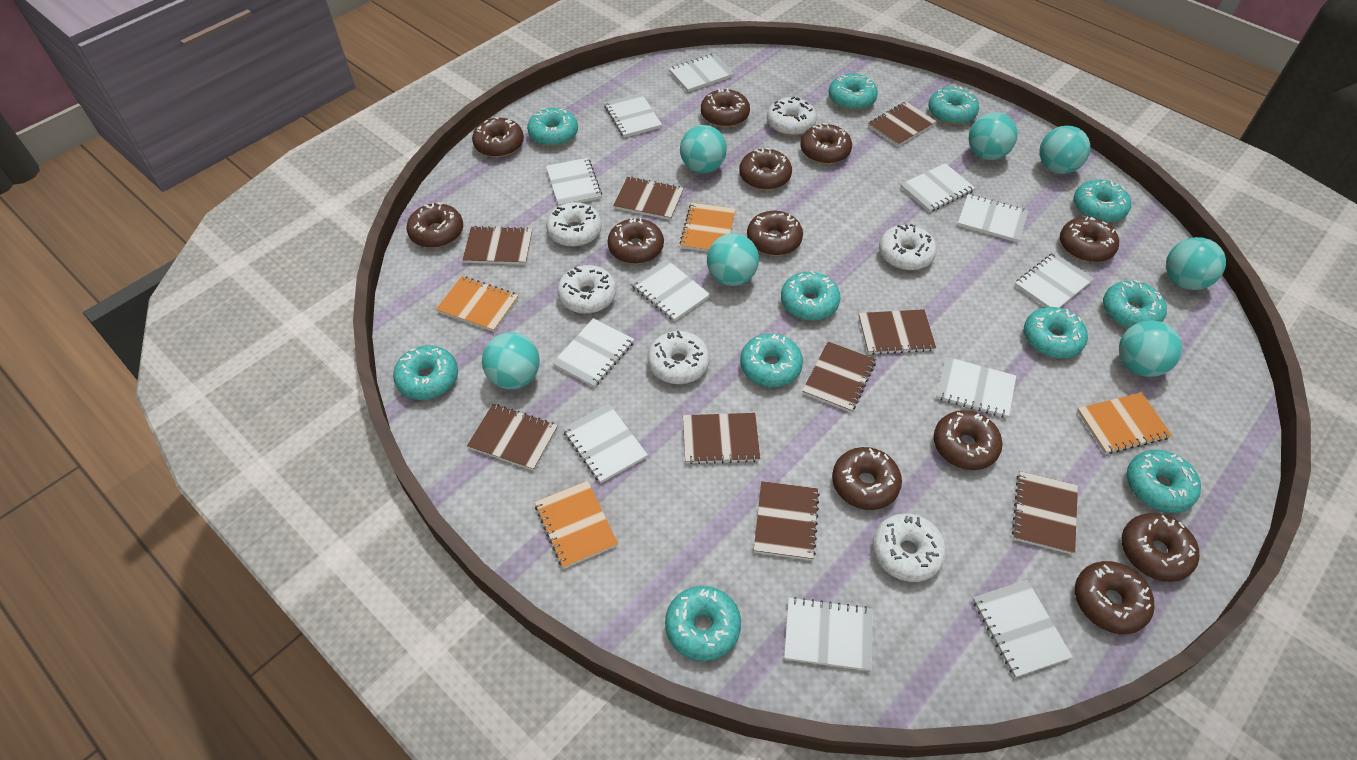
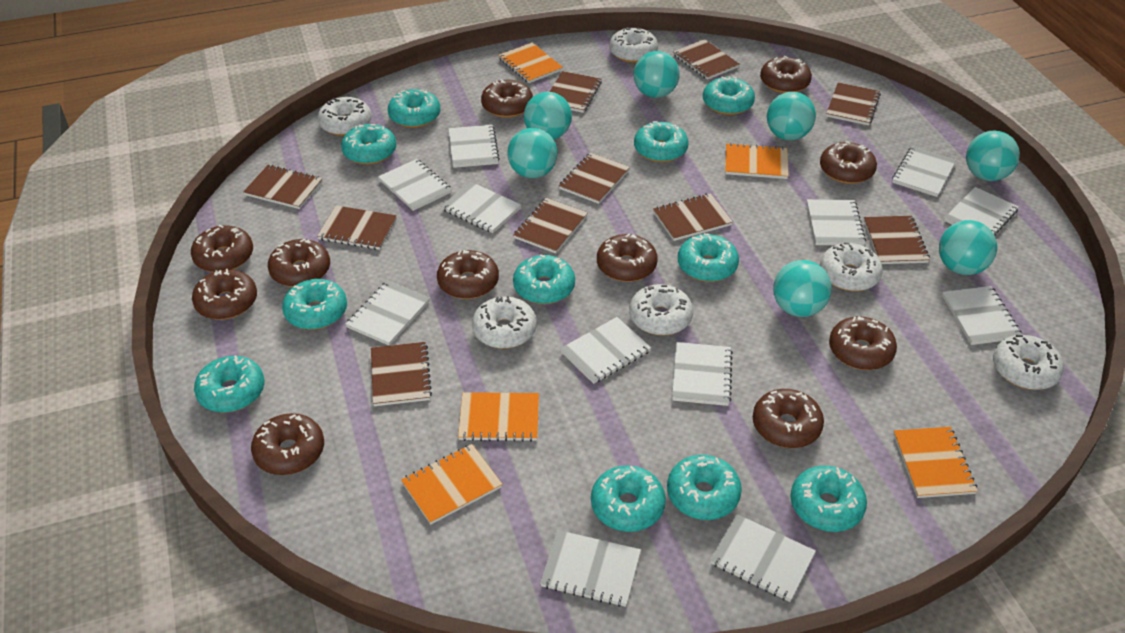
brown donut: 12 -> 11
brown notebook: 9 -> 10
orange notebook: 4 -> 5

